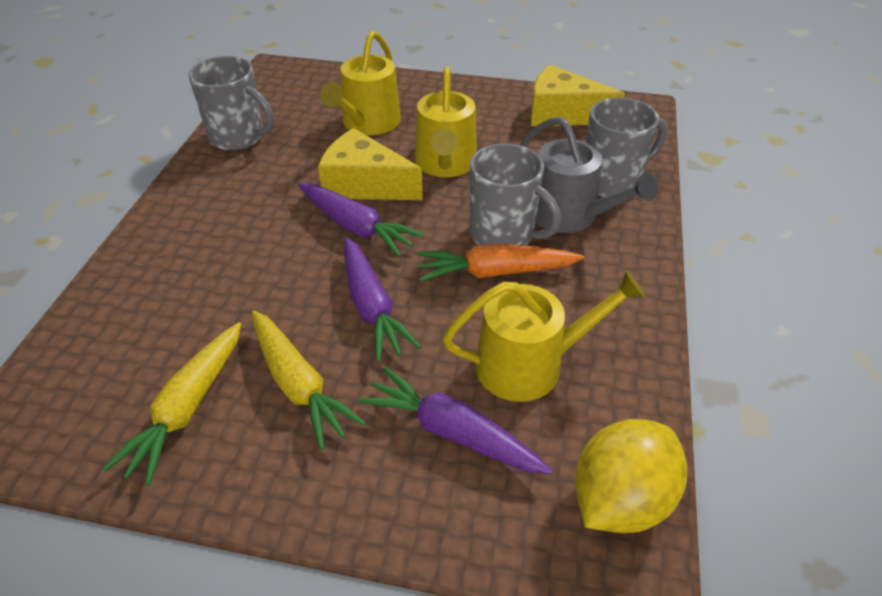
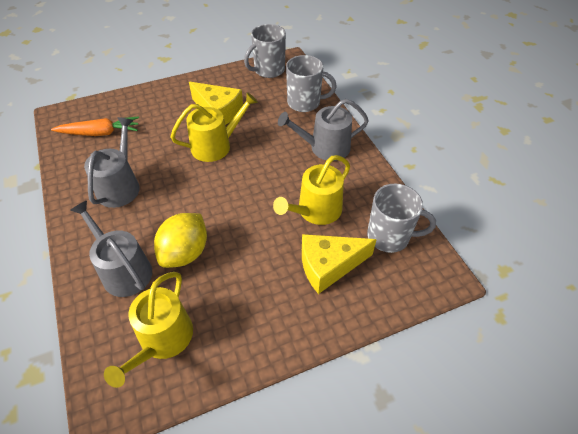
grey watering can: 1 -> 3
purple carrot: 3 -> 0
yellow carrot: 2 -> 0

